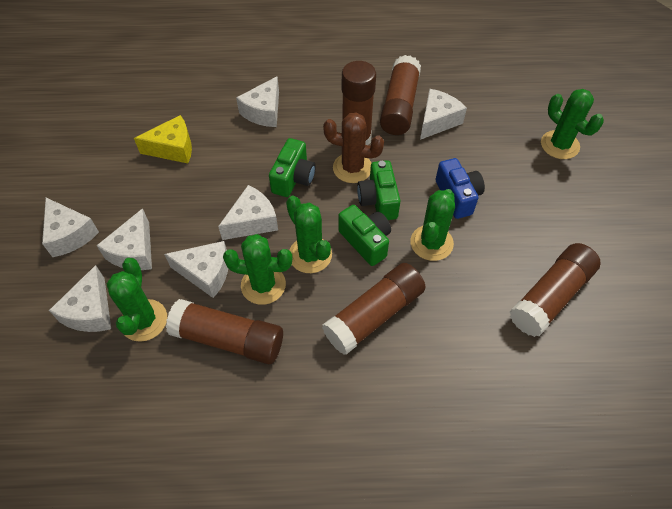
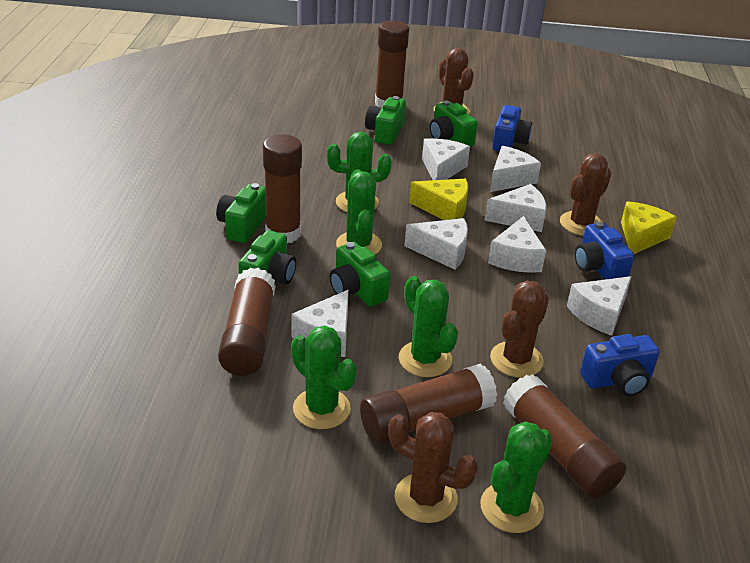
blue camera: 1 -> 3
brown cactus: 1 -> 4
green camera: 3 -> 5
yellow cheese: 1 -> 2

